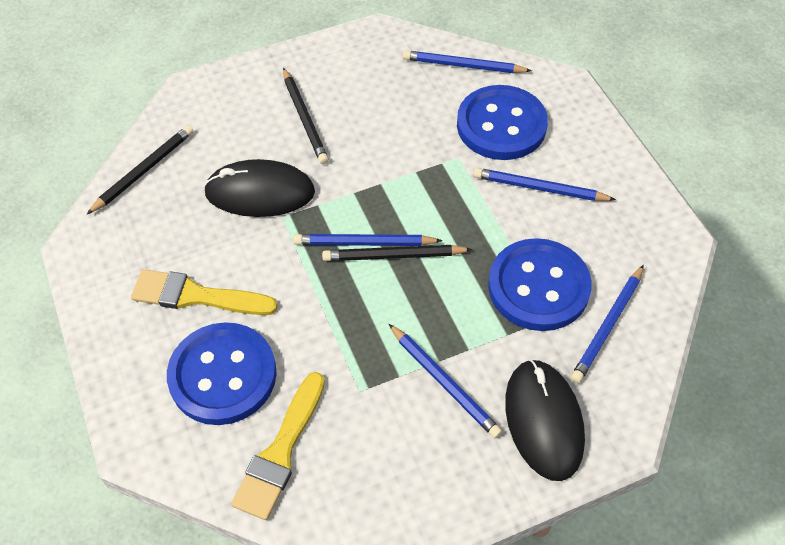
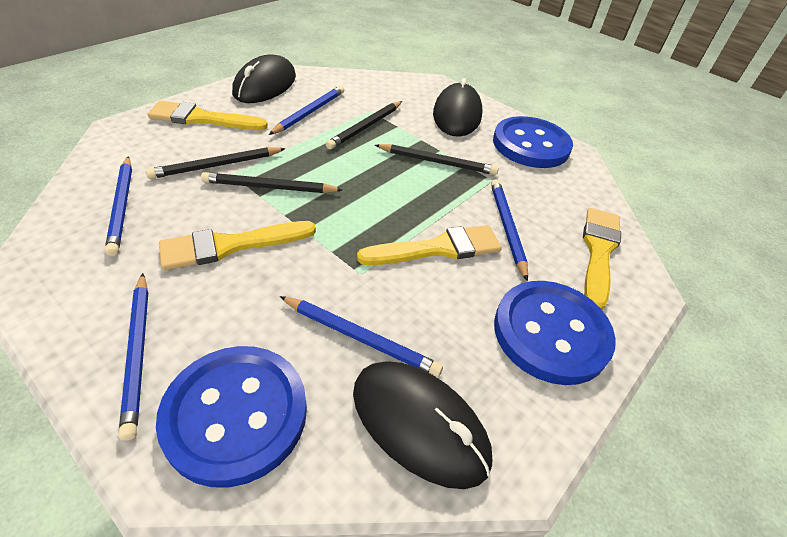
black mouse: 2 -> 3
black pencil: 3 -> 4
yellow brush: 2 -> 4

